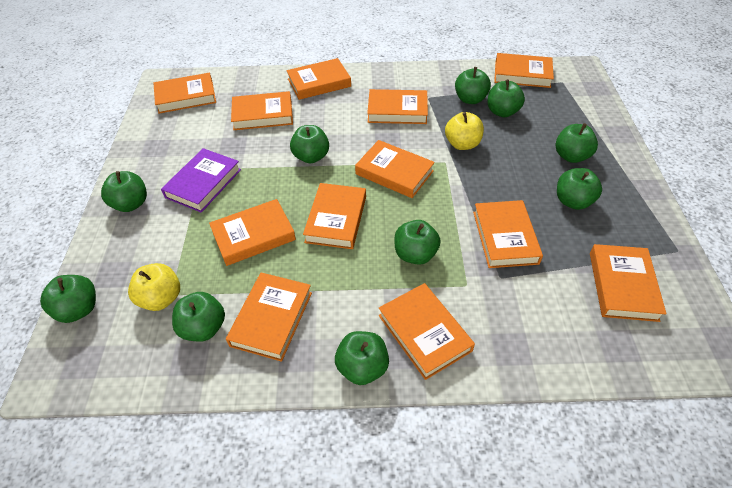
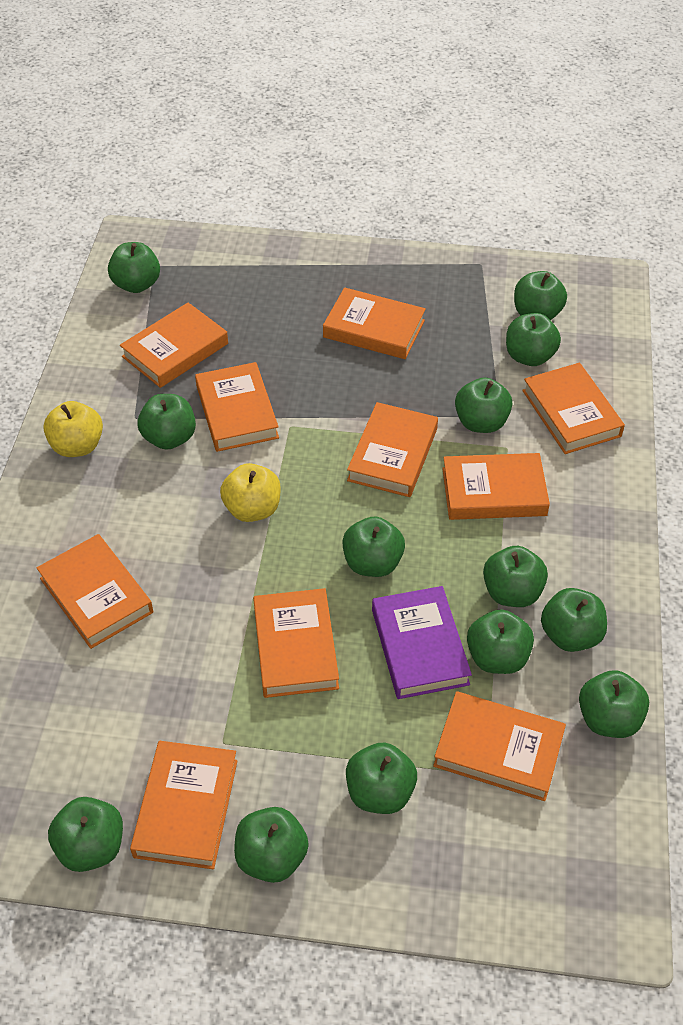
green apple: 10 -> 13
orange book: 12 -> 10

